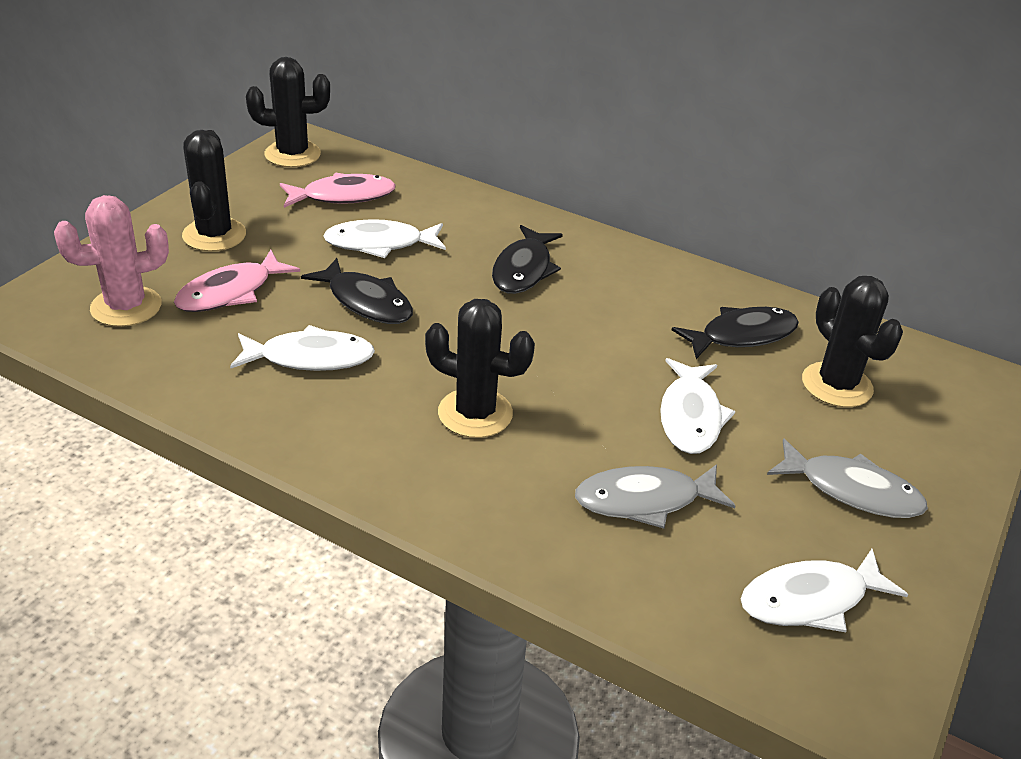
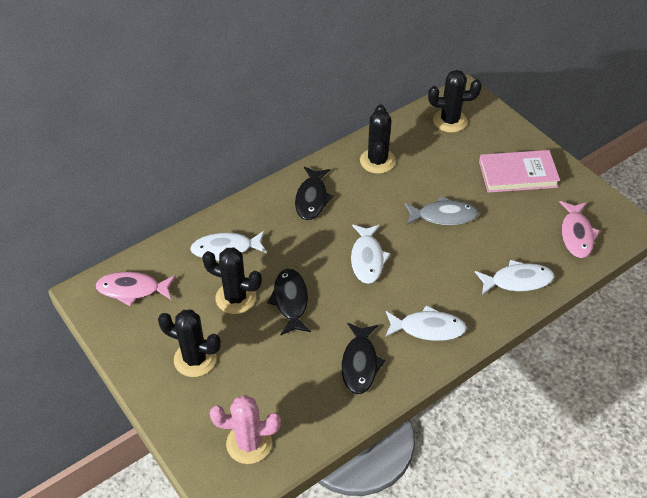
grey fish: 2 -> 1
pink book: 0 -> 1

